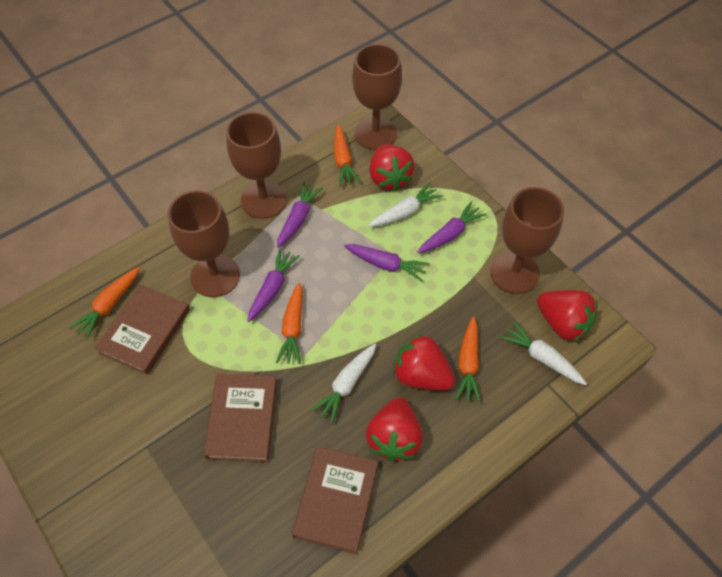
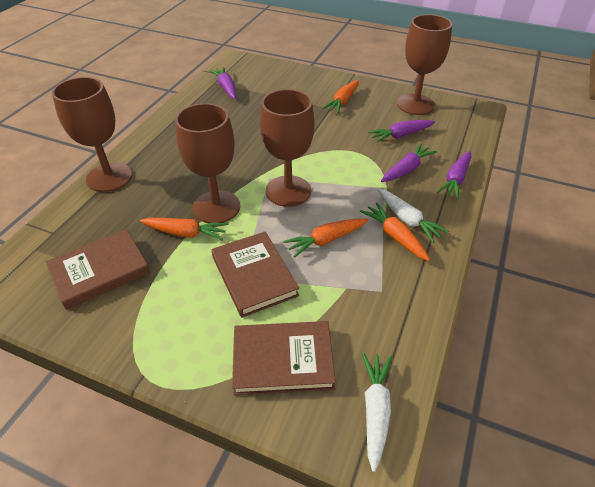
red strawberry: 4 -> 0
white carrot: 3 -> 2

